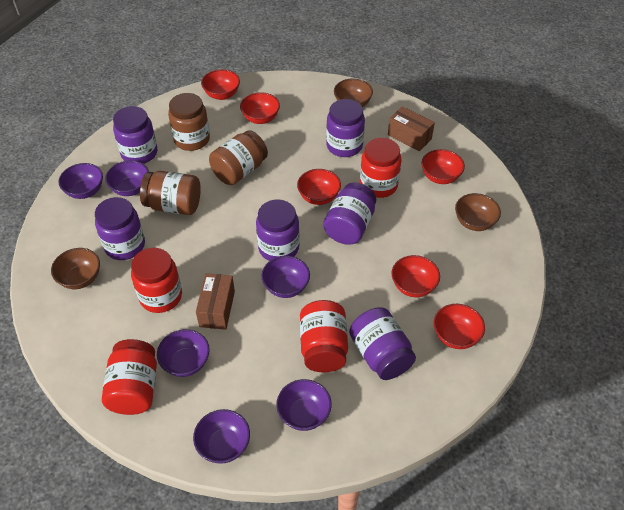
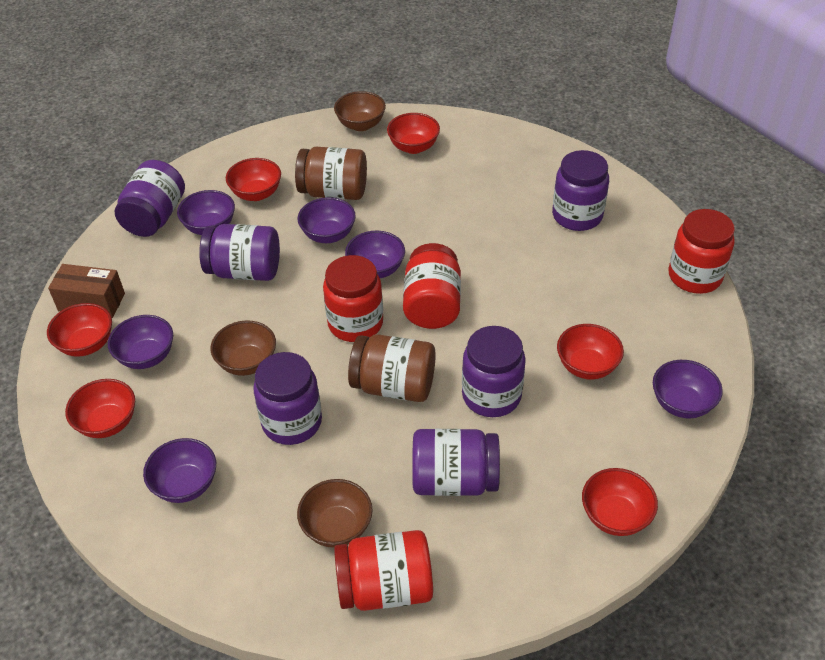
brown box: 2 -> 1
brown jar: 3 -> 2

